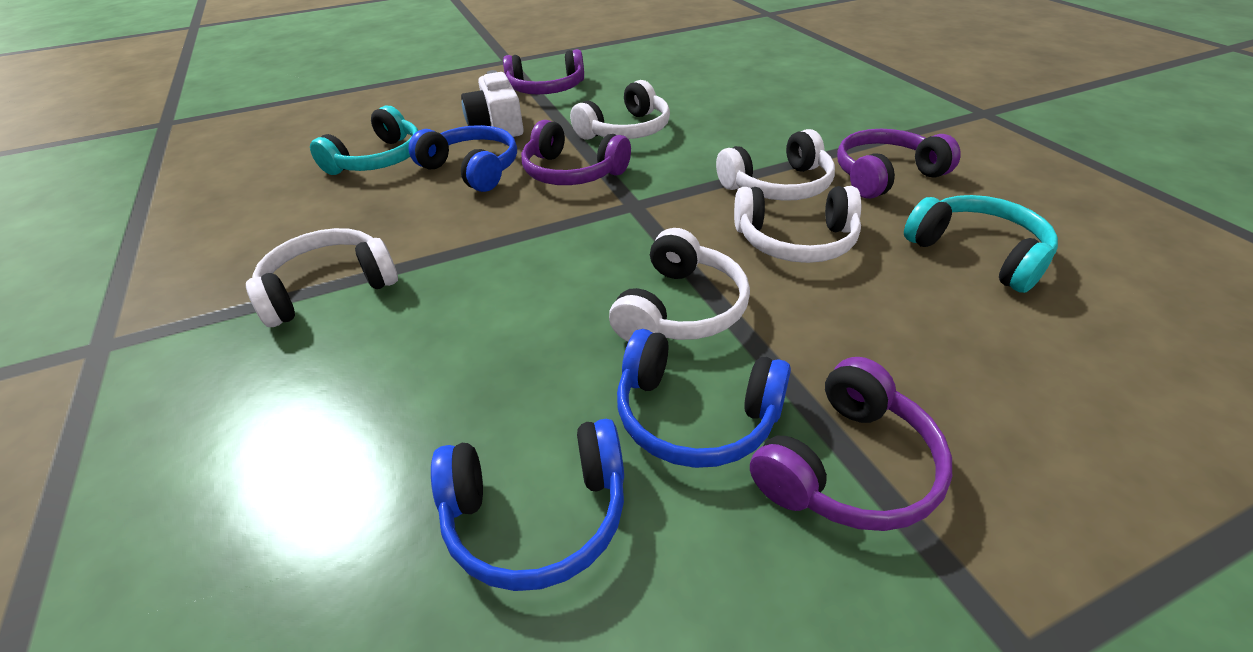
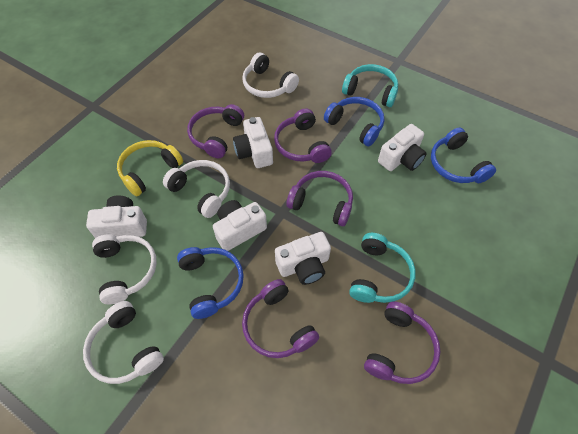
purple headphones: 4 -> 5
white camera: 1 -> 5
white headphones: 5 -> 4
yellow headphones: 0 -> 1

